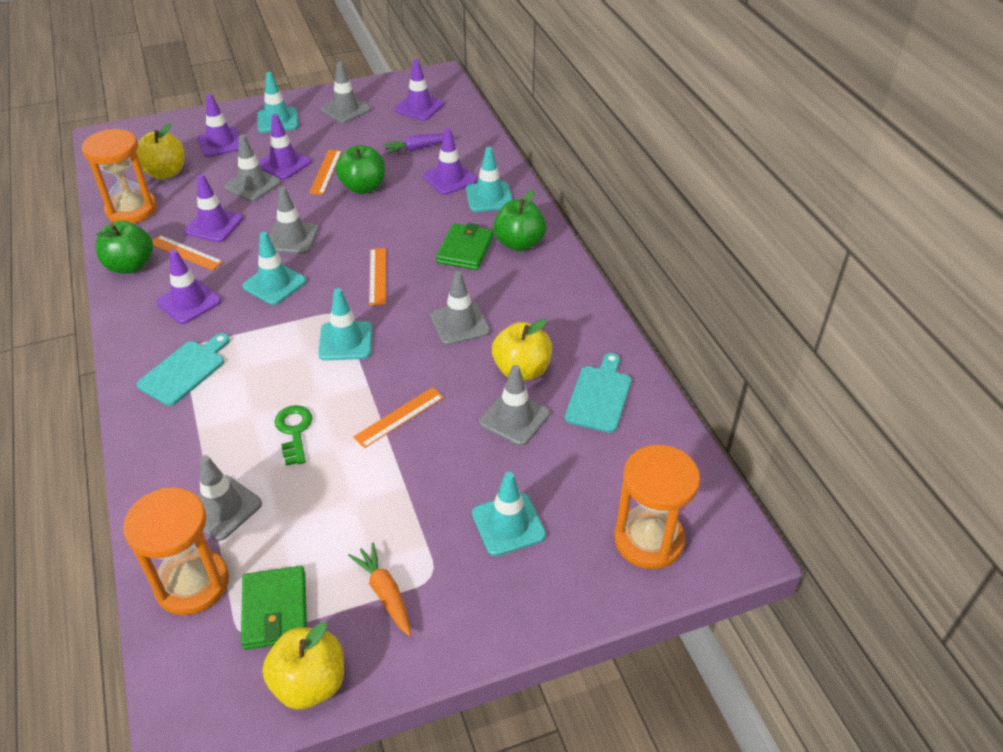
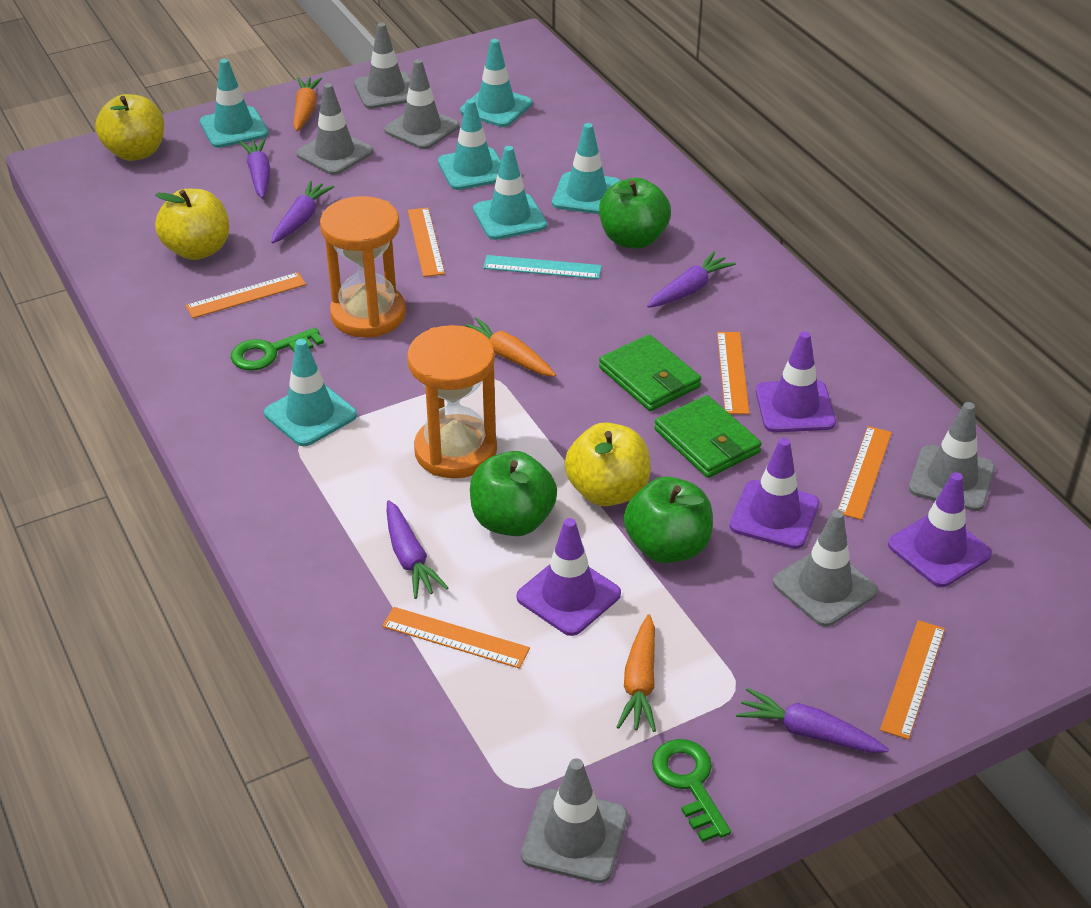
green key: 1 -> 2
orange carrot: 1 -> 3
orange hourglass: 3 -> 2
orange ruler: 4 -> 6
purple carrot: 1 -> 5
purple traffic cone: 6 -> 4
turquoise cutting board: 2 -> 0
turquoise ruler: 0 -> 1
turquoise traffic cone: 5 -> 6

